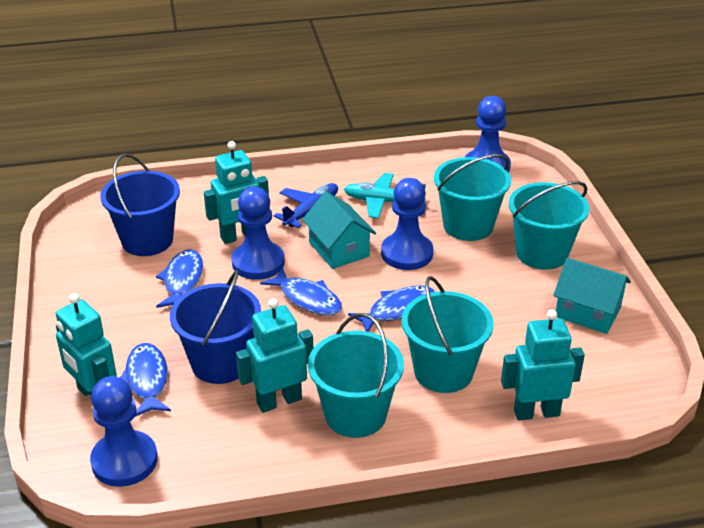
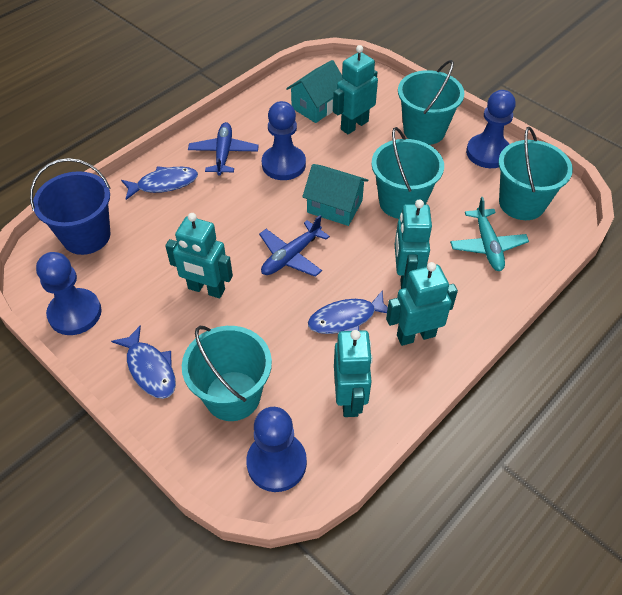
blue bucket: 2 -> 1
blue fish: 4 -> 3
blue plane: 1 -> 2
turquoise robot: 4 -> 5

